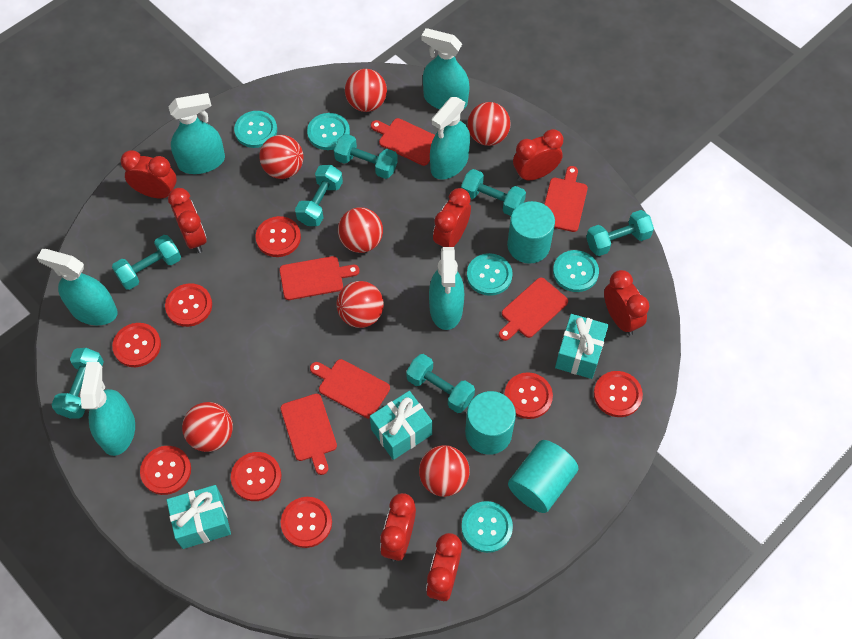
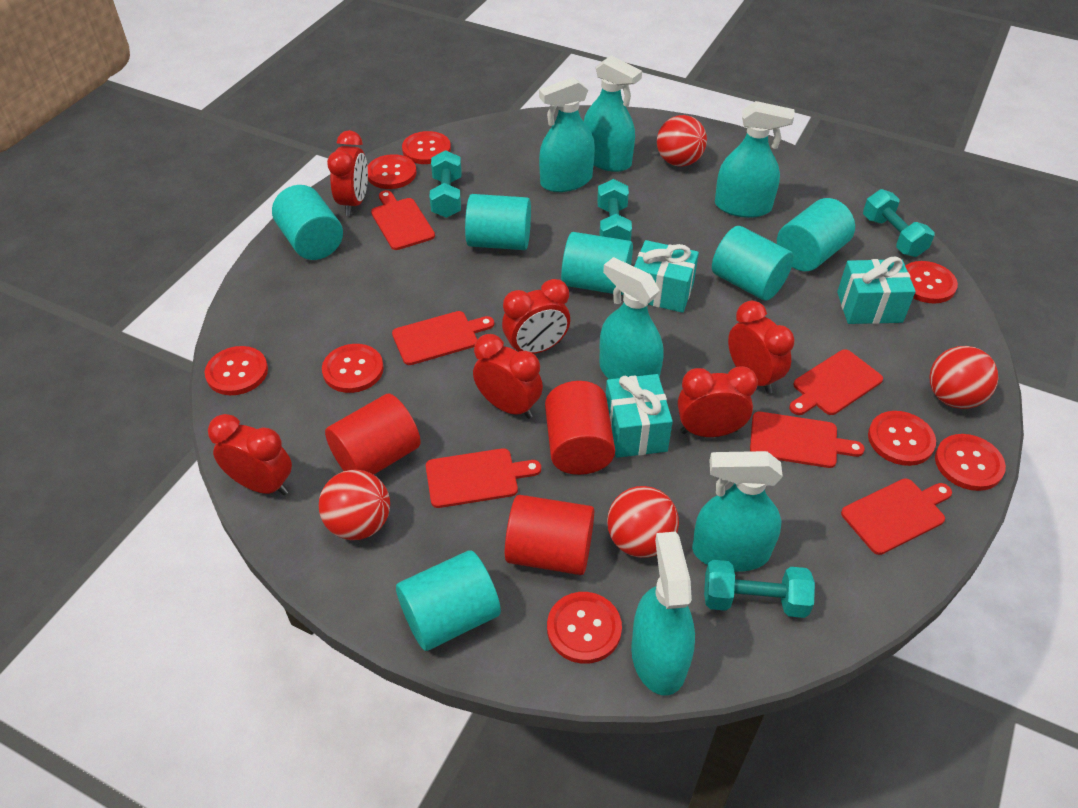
red ball: 7 -> 4
red clock: 7 -> 6
red cylinder: 0 -> 3
turquoise button: 5 -> 0
turquoise cylinder: 3 -> 6
turquoise dumbbell: 7 -> 4

